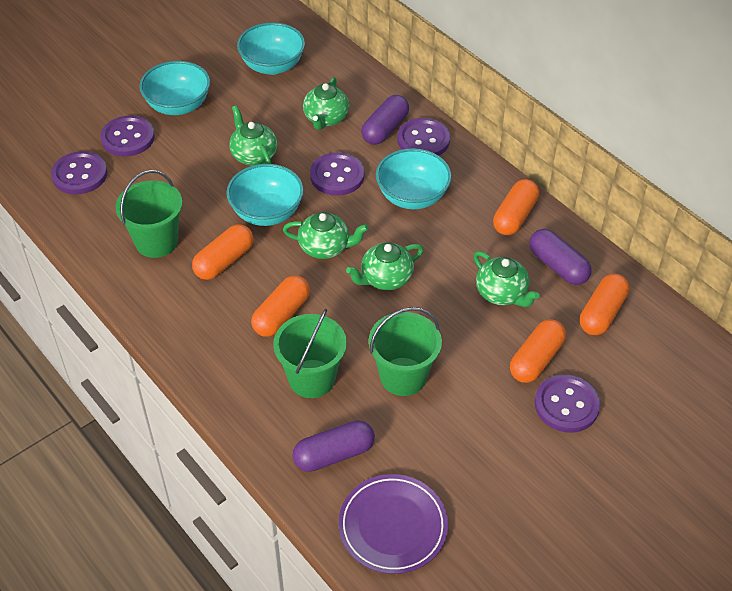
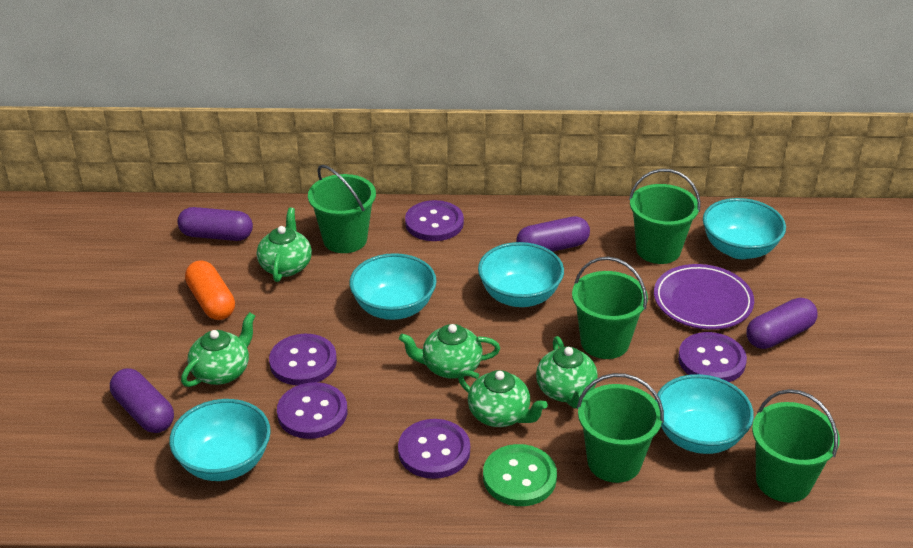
green bucket: 3 -> 5
green button: 0 -> 1
orange capsule: 5 -> 1
purple capsule: 3 -> 4
turquoise bowl: 4 -> 5

